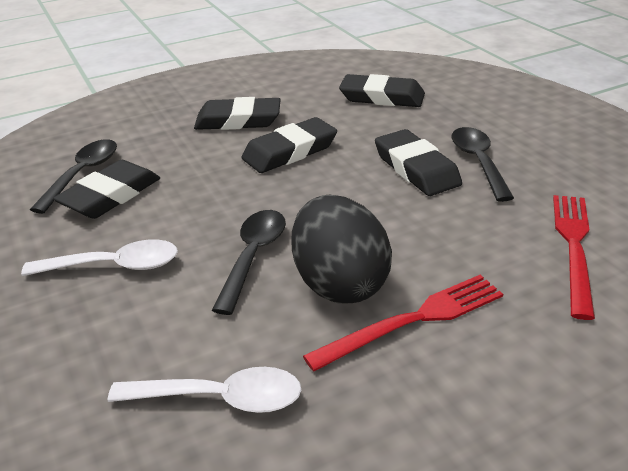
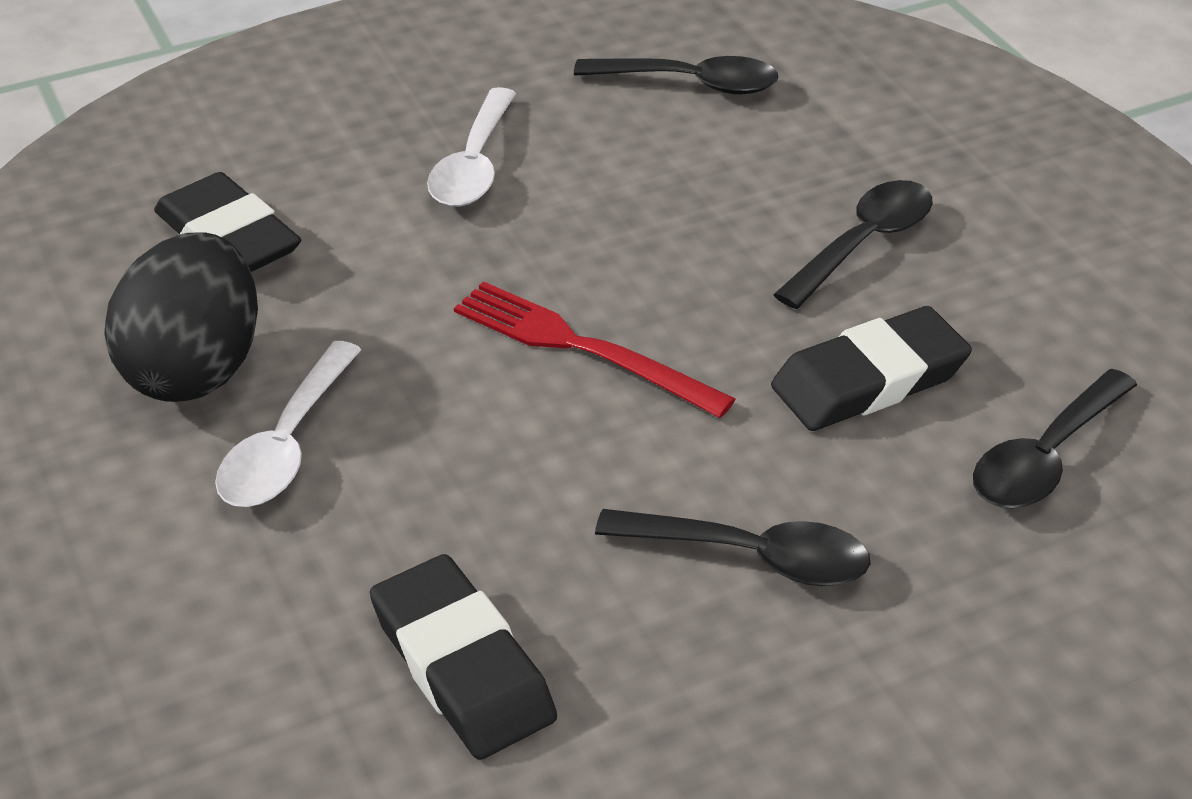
black eraser: 5 -> 3
black spoon: 3 -> 4
red fork: 2 -> 1

